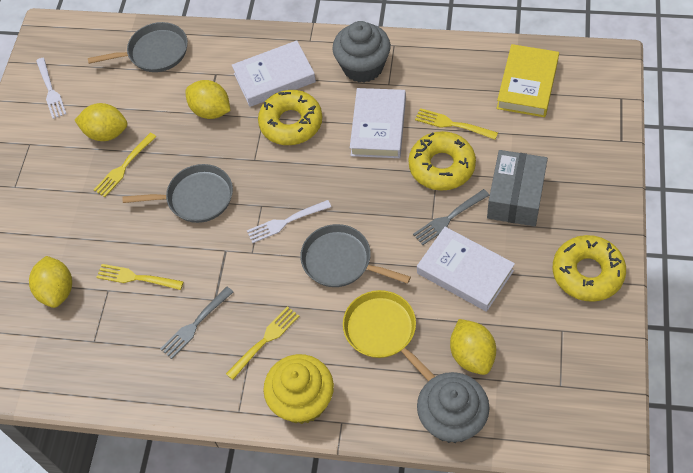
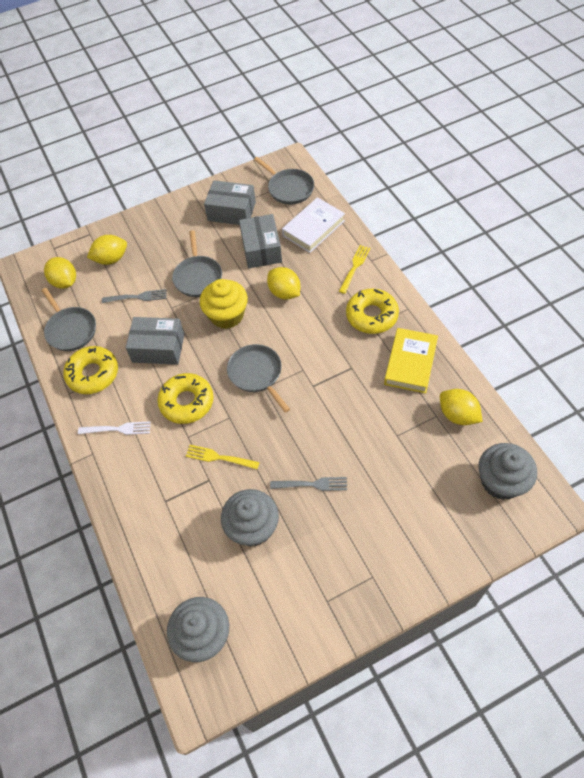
grey box: 1 -> 3
grey cupcake: 2 -> 3
grey pan: 3 -> 4
white book: 3 -> 1
white fork: 2 -> 1
yellow fork: 4 -> 2
yellow pan: 1 -> 0

